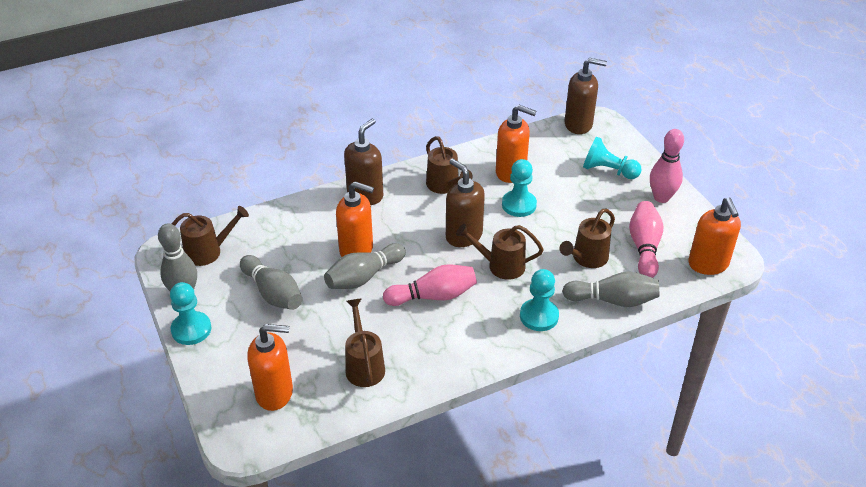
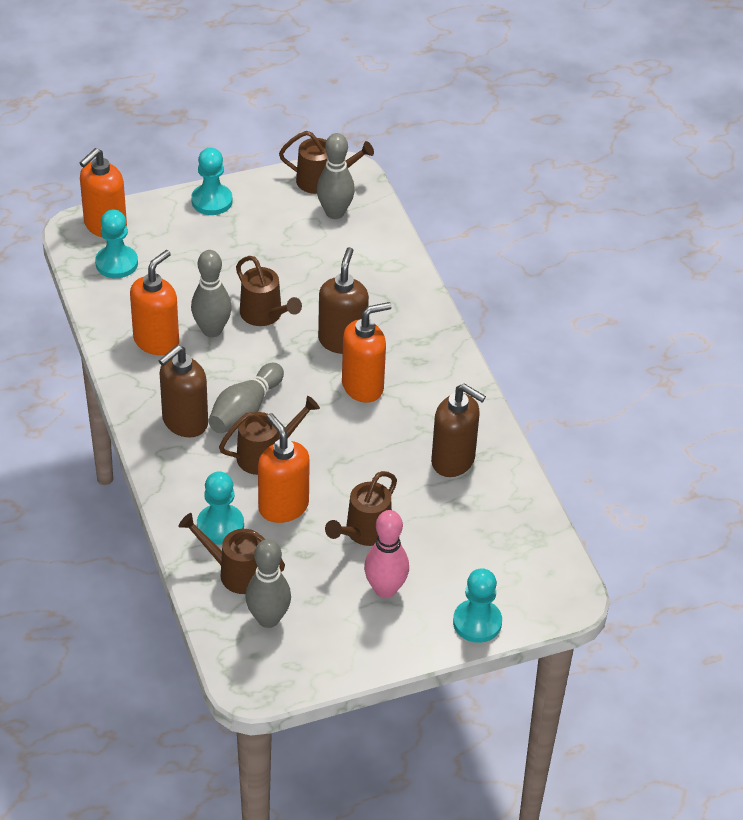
pink bowling pin: 3 -> 1

